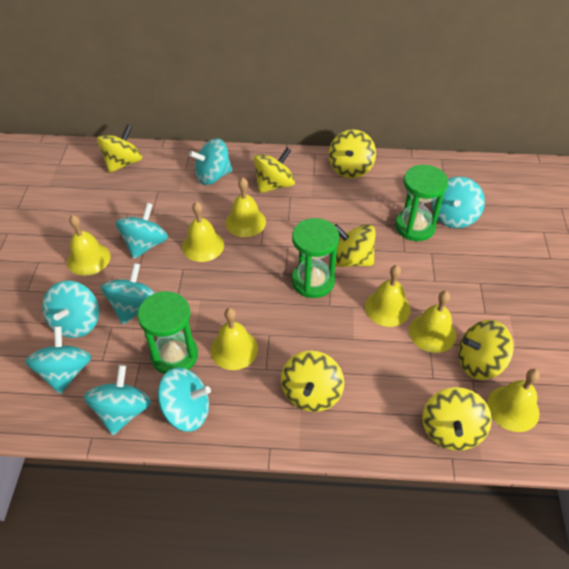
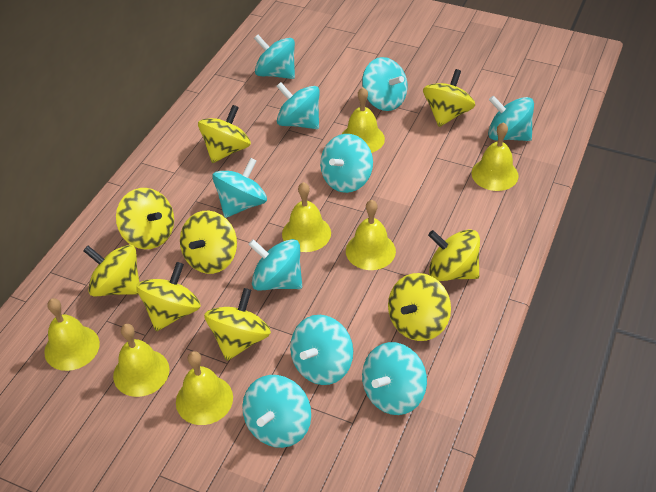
green hourglass: 3 -> 0
turquoise spinning top: 8 -> 10
yellow spinning top: 7 -> 9

